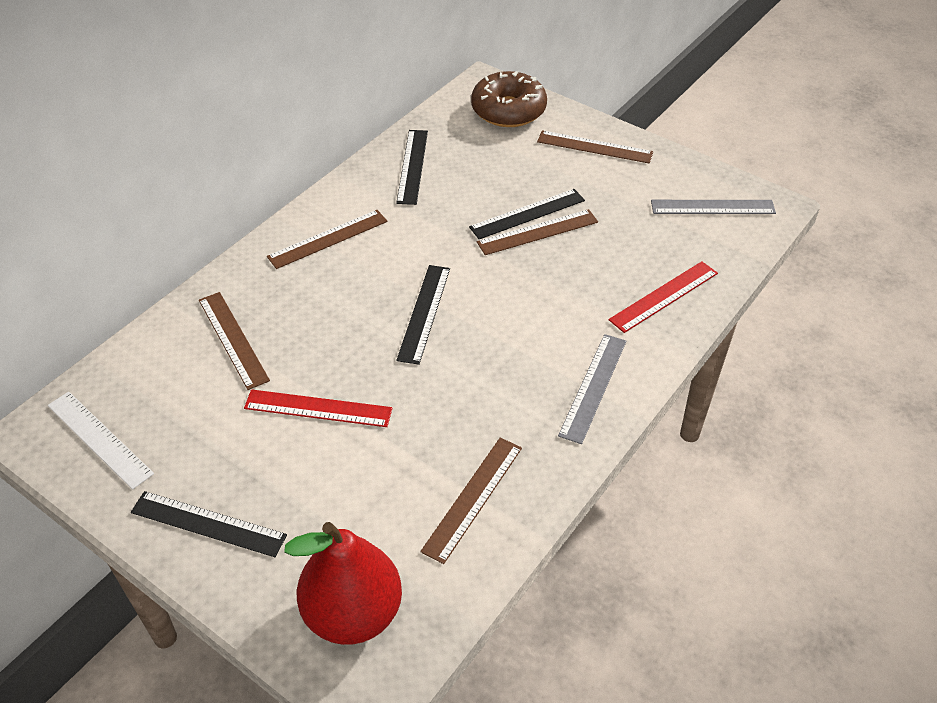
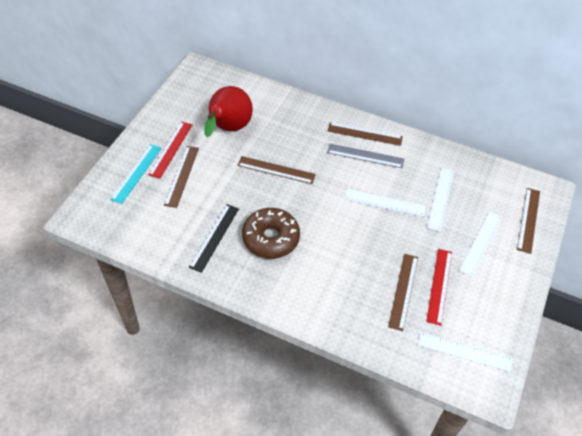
black ruler: 4 -> 1
grey ruler: 2 -> 1
turquoise ruler: 0 -> 1
white ruler: 1 -> 4

